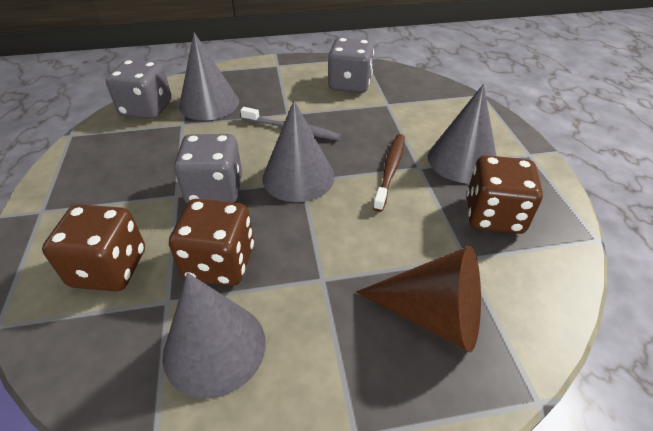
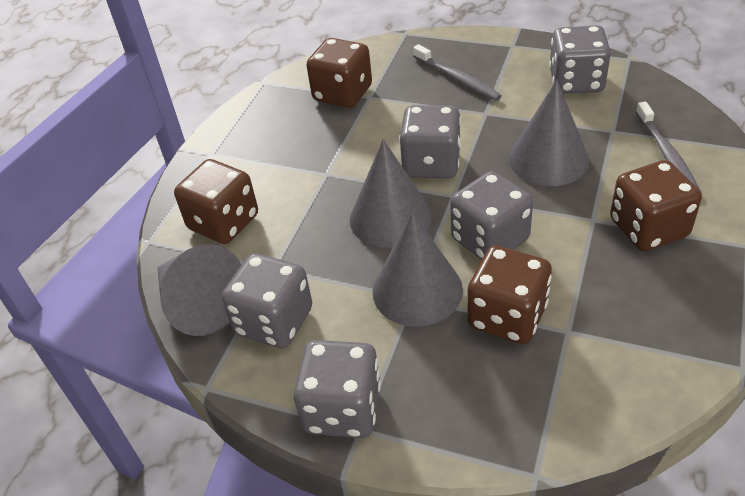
brown cone: 1 -> 0
brown dice: 3 -> 4
brown toothbrush: 1 -> 0
grey dice: 3 -> 5
grey toothbrush: 1 -> 2

